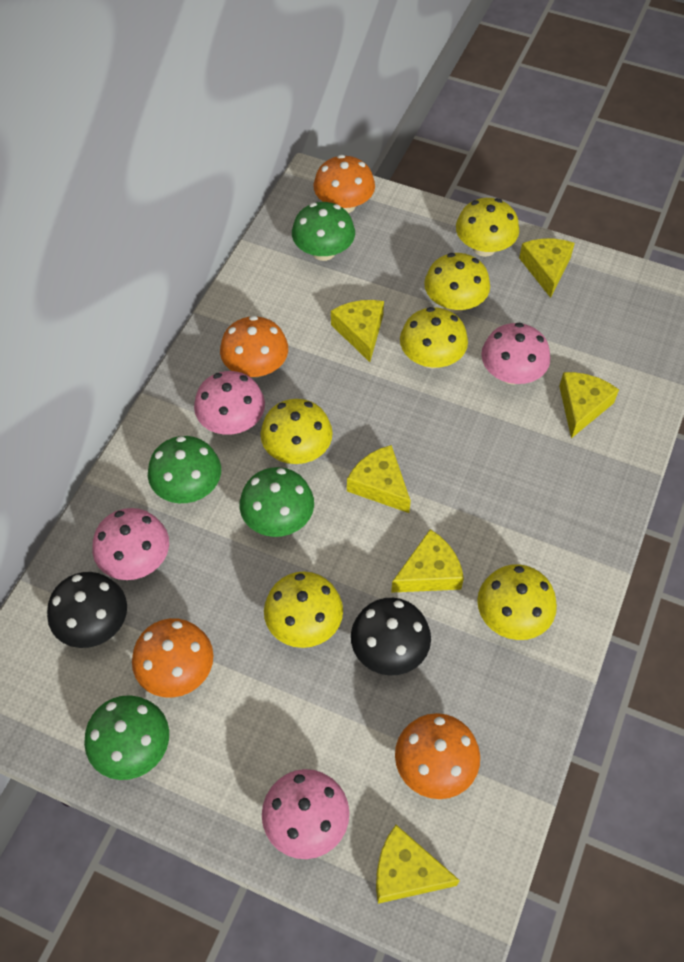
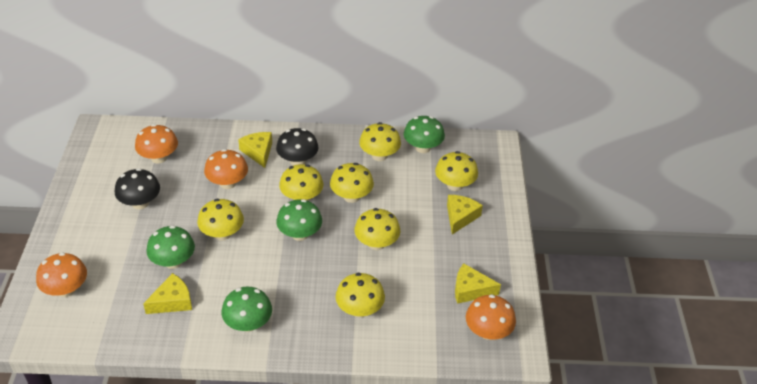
pink mushroom: 4 -> 0
yellow cheese: 6 -> 4
yellow mushroom: 6 -> 7

